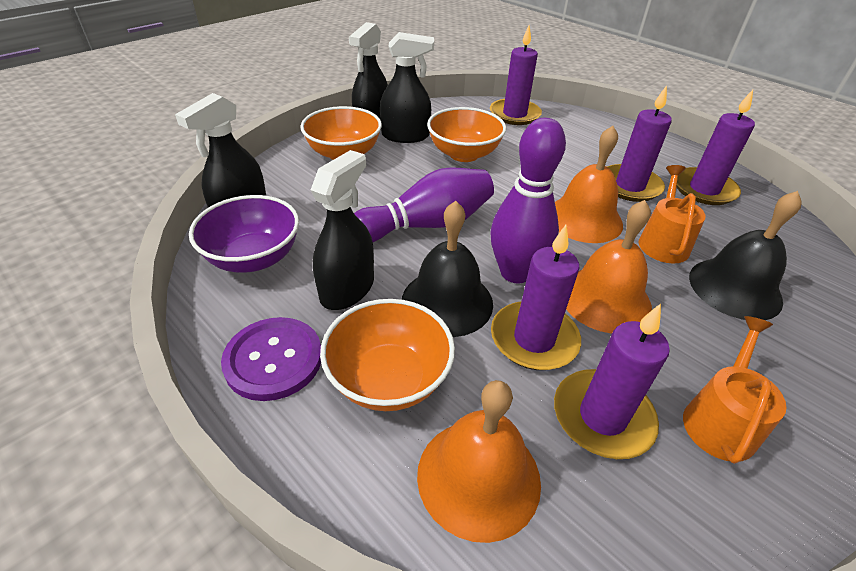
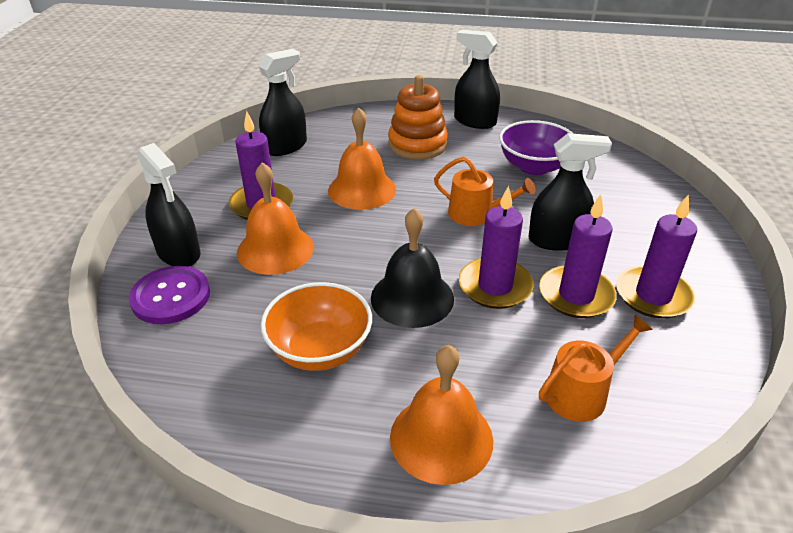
black bell: 2 -> 1
orange bowl: 3 -> 1
orange stacking toy: 0 -> 1
purple bowling pin: 2 -> 0
purple candle: 5 -> 4

